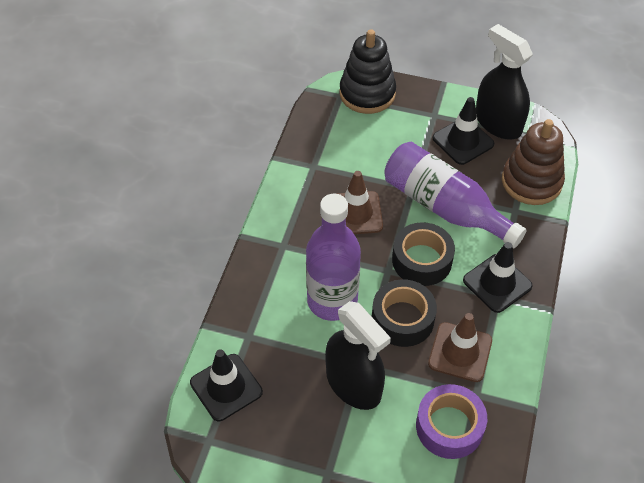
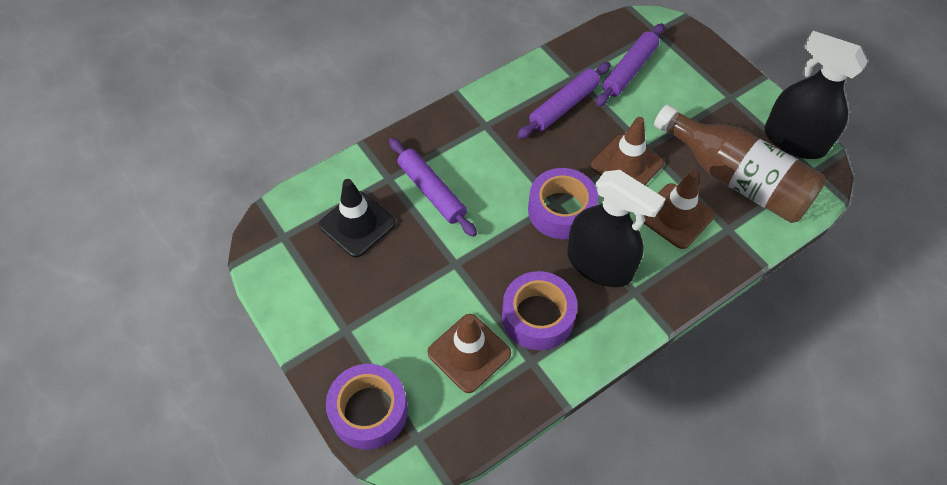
black stacking toy: 1 -> 0
black tape: 2 -> 0
black traffic cone: 3 -> 1
brown bottle: 0 -> 1
brown stacking toy: 1 -> 0
brown traffic cone: 2 -> 3
purple bottle: 2 -> 0
purple rolling pin: 0 -> 3
purple tape: 1 -> 3

